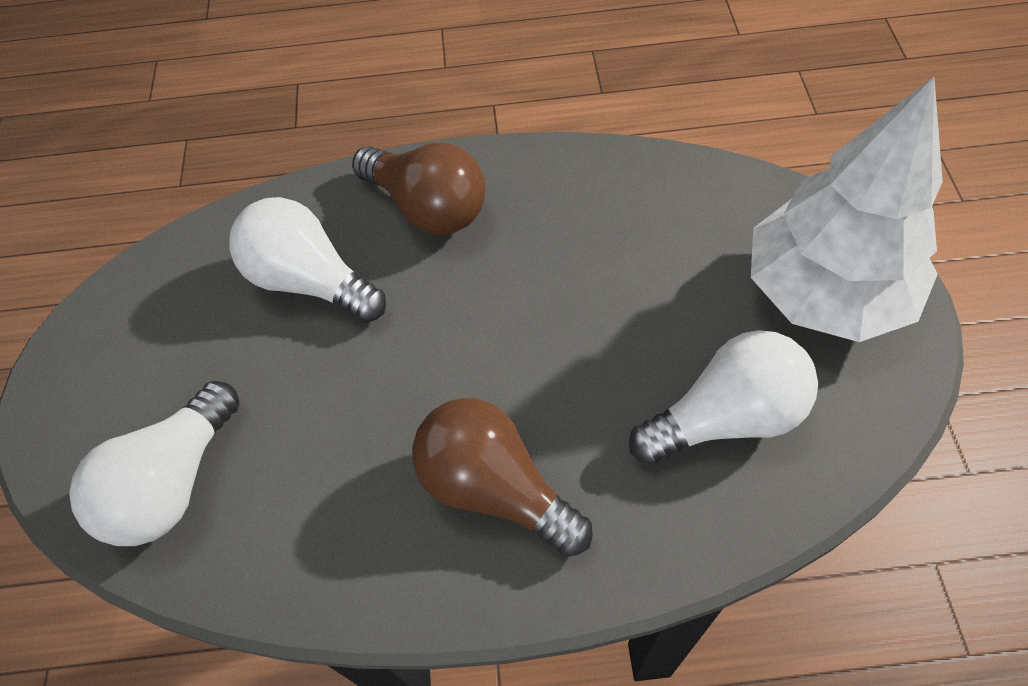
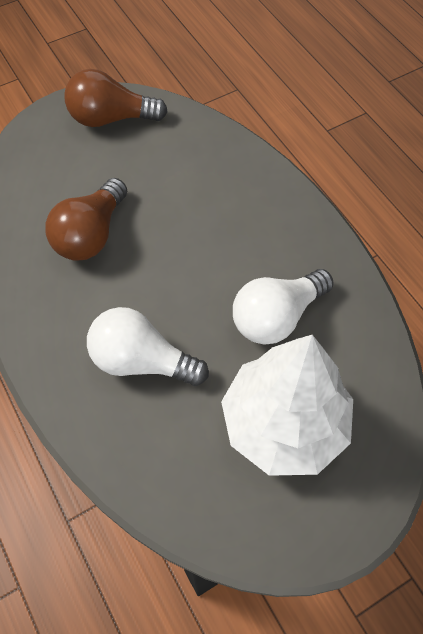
white light bulb: 3 -> 2

